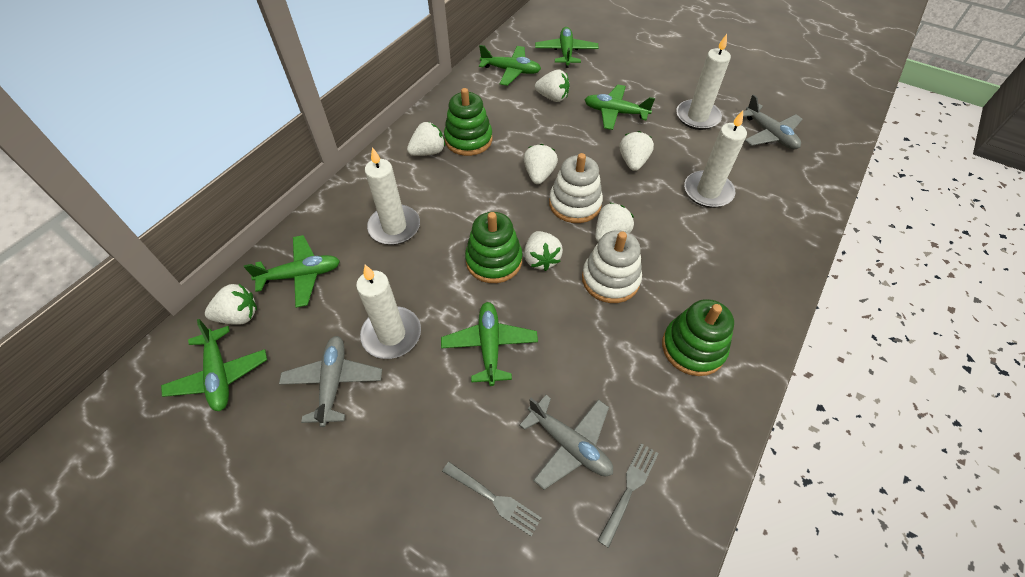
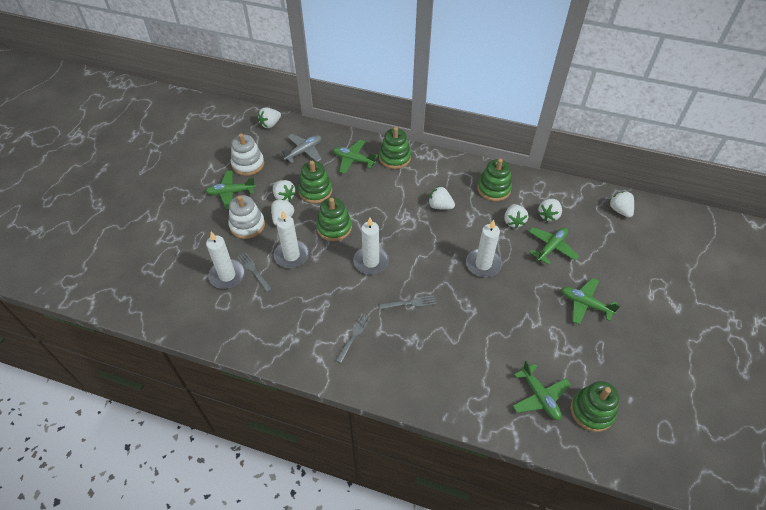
green plane: 6 -> 5
green stacking toy: 3 -> 5
grey fork: 2 -> 3
grey plane: 3 -> 1

